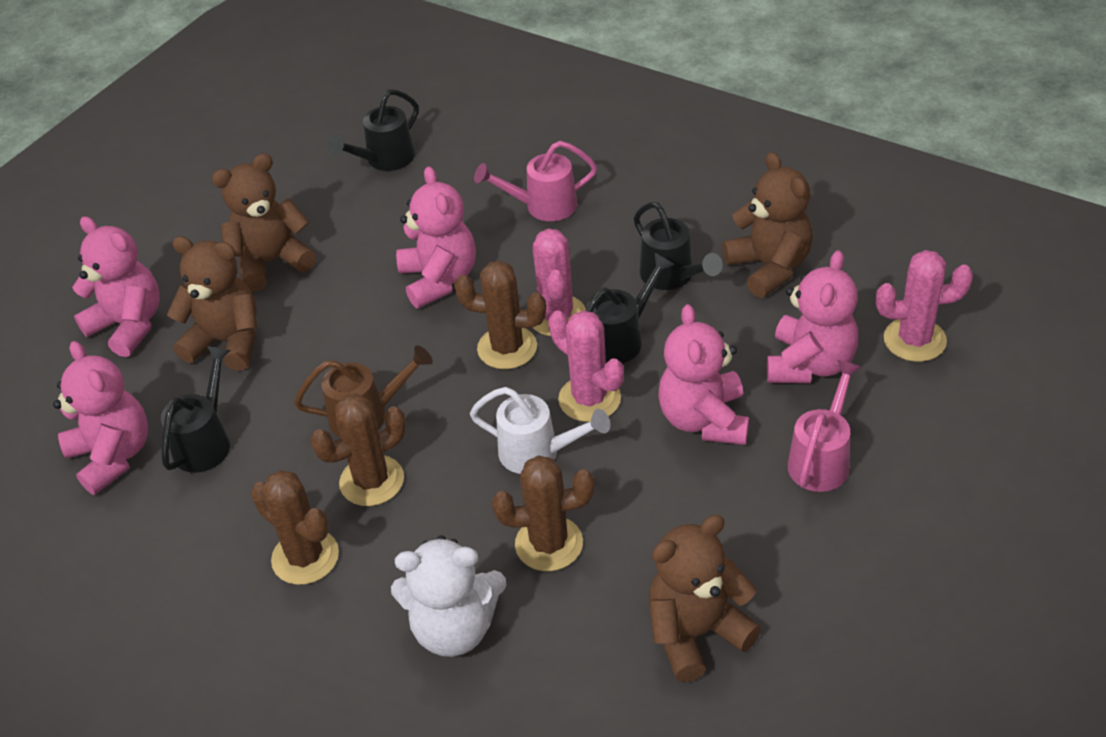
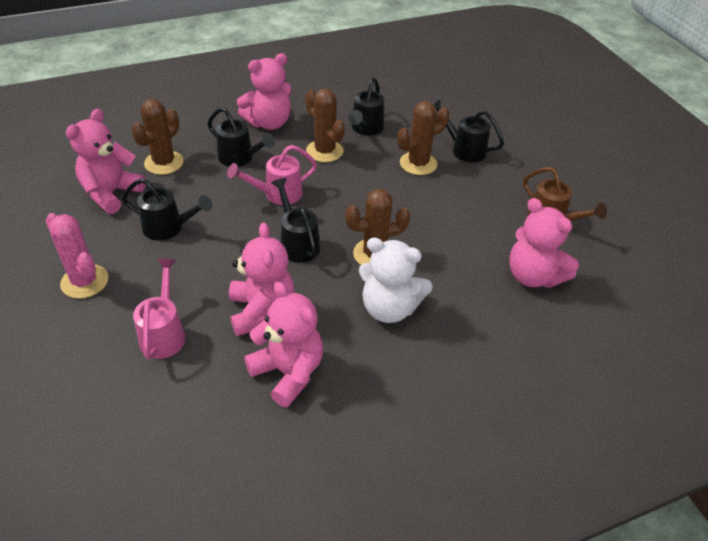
black watering can: 4 -> 5
brown teddy bear: 4 -> 0
pink cactus: 3 -> 1
white watering can: 1 -> 0

